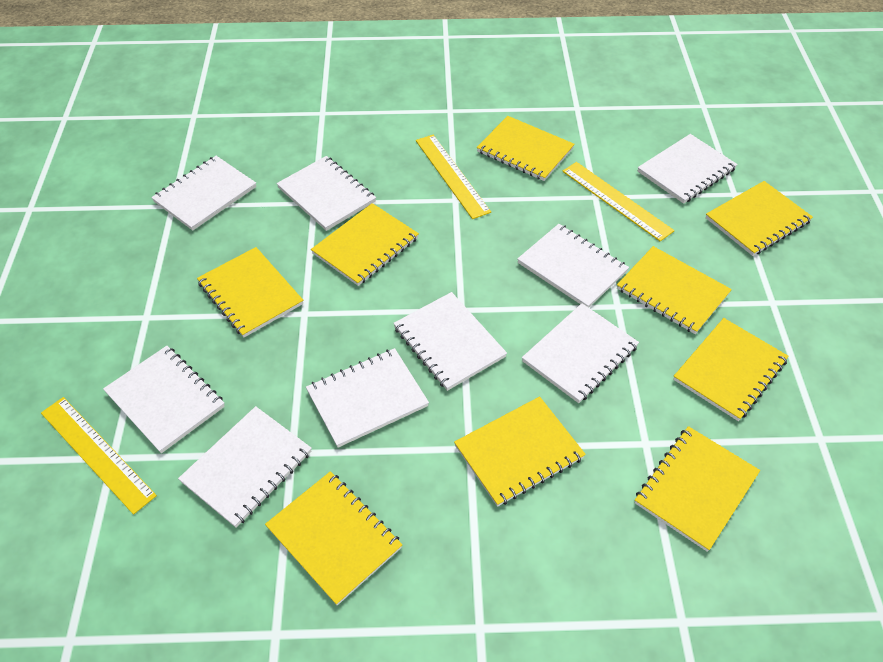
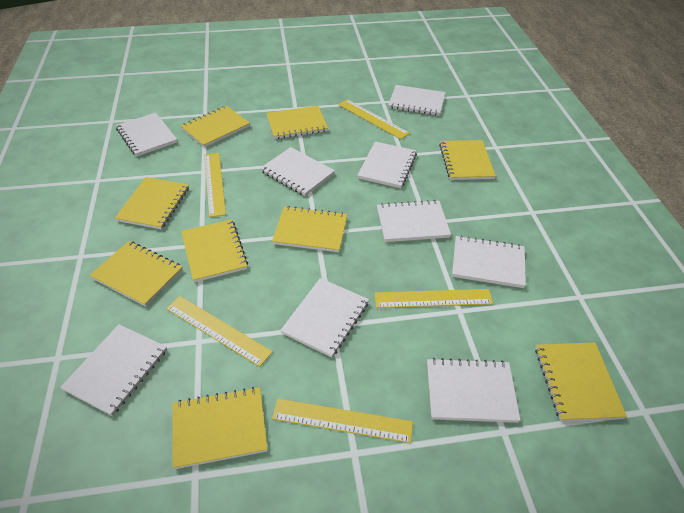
yellow ruler: 3 -> 5

